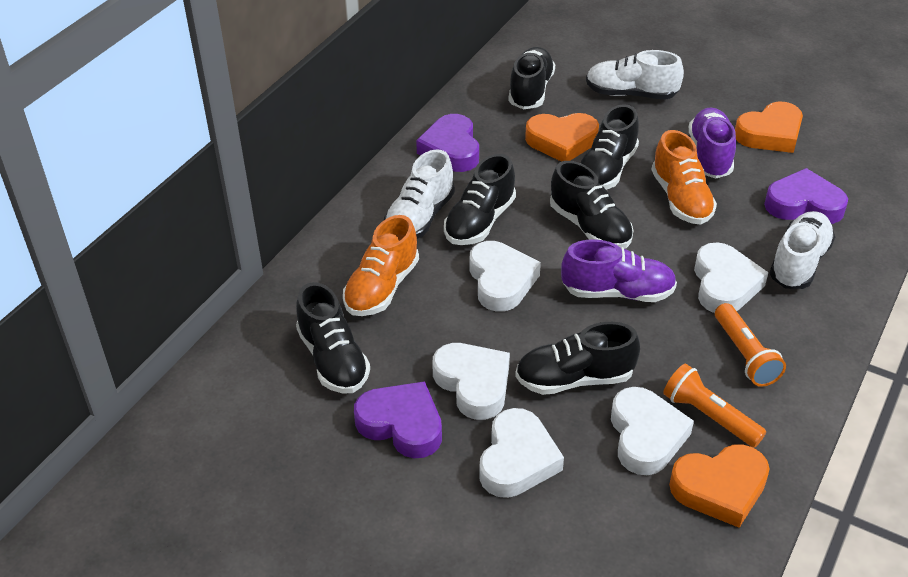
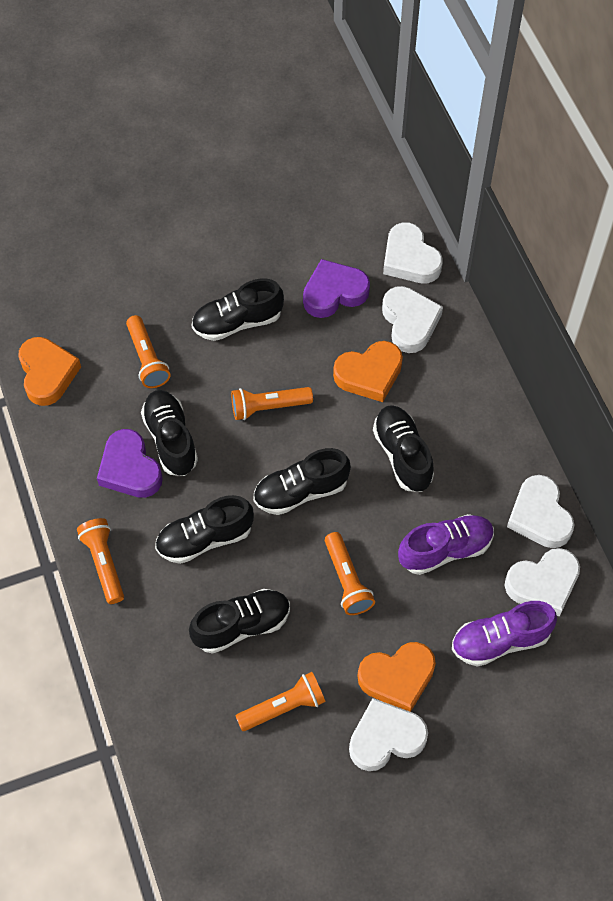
orange flashlight: 2 -> 5
orange shoe: 2 -> 0
purple heart: 3 -> 2
white shoe: 3 -> 0

